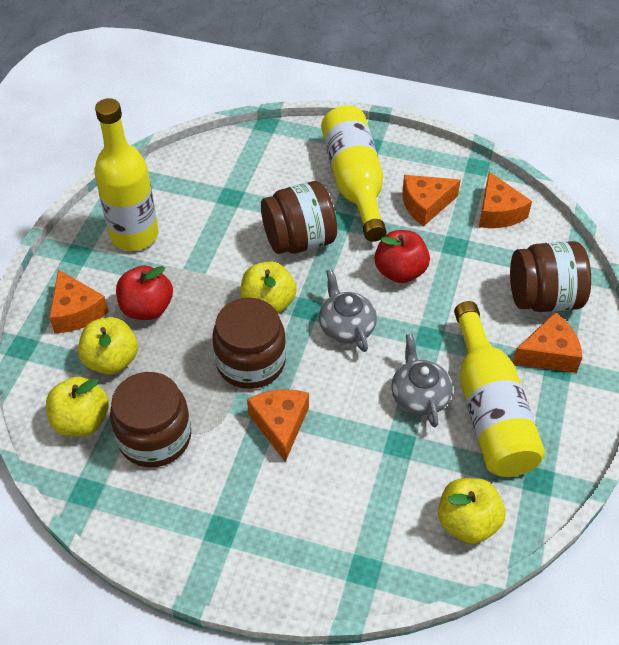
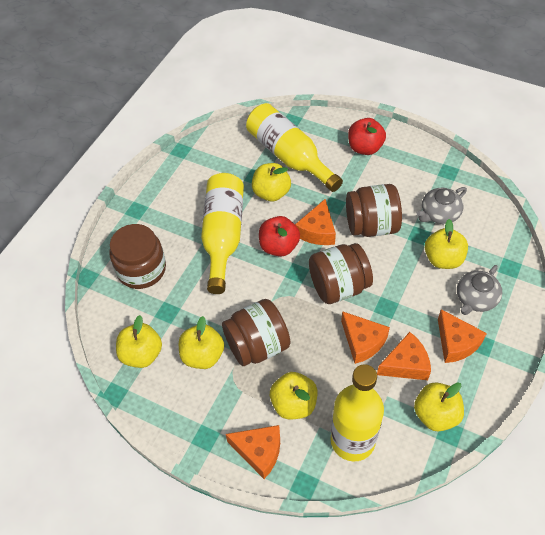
yellow apple: 4 -> 6

